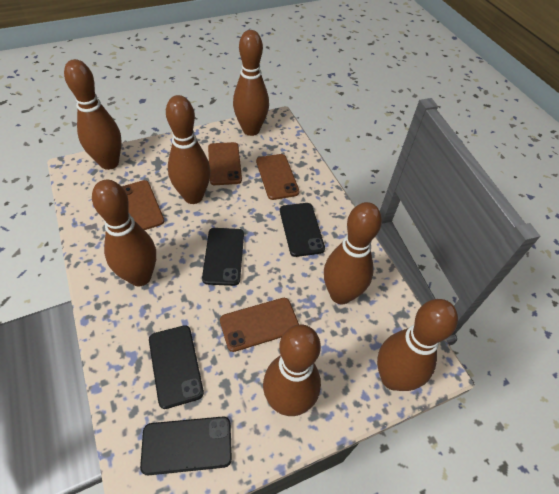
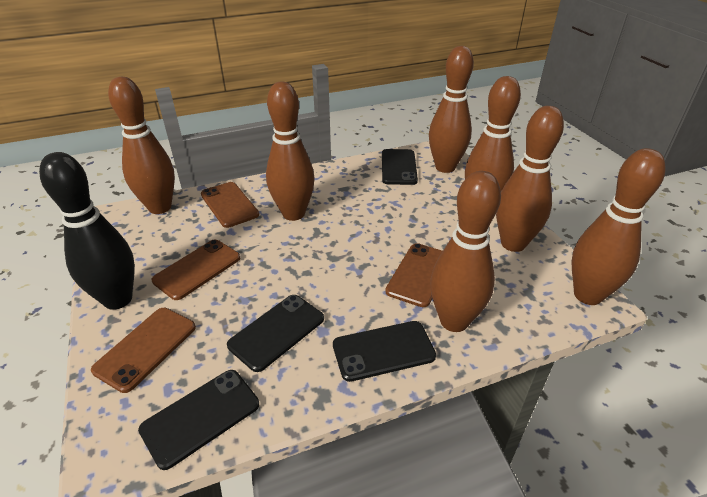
black bowling pin: 0 -> 1

